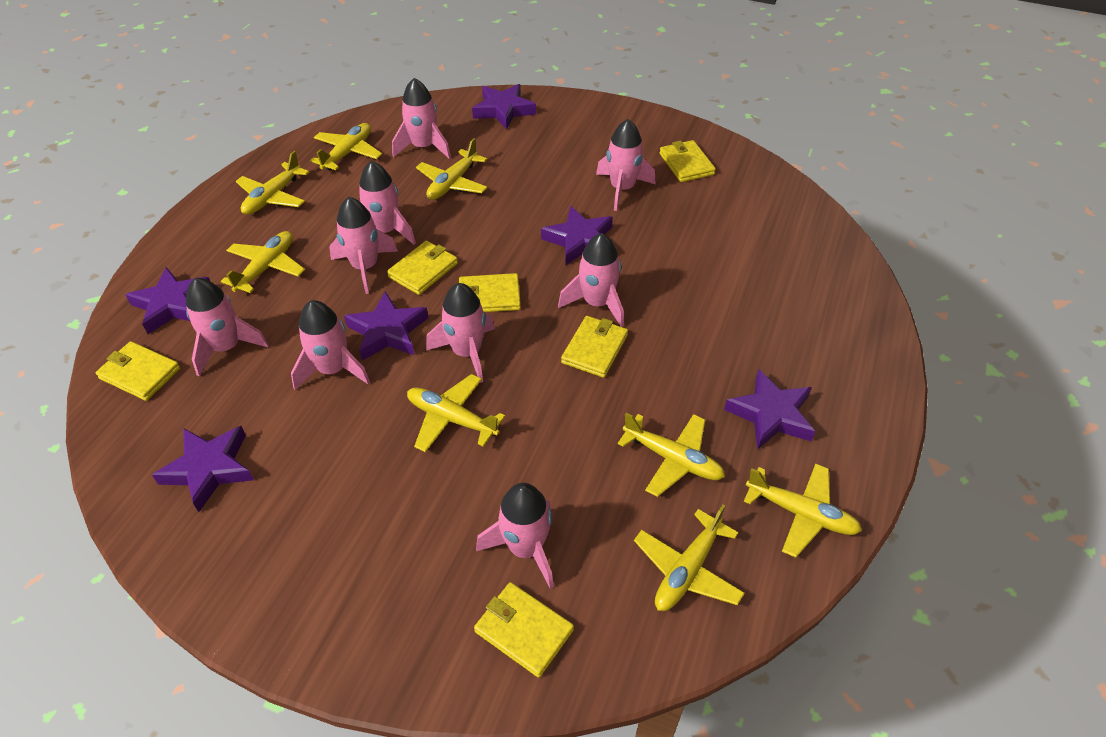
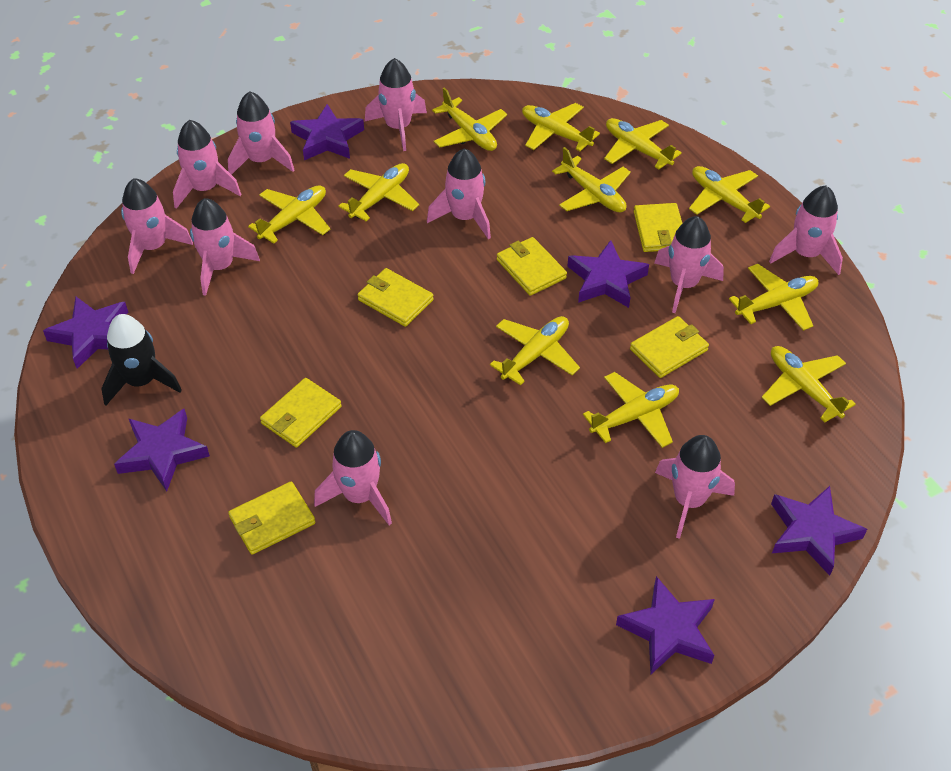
black rocket: 0 -> 1
pink rocket: 9 -> 10
yellow plane: 8 -> 11

